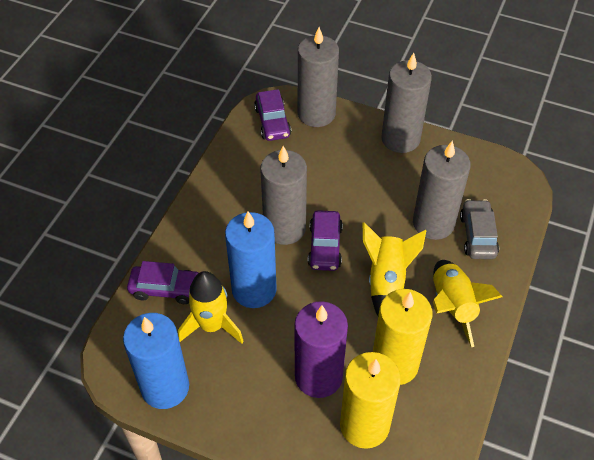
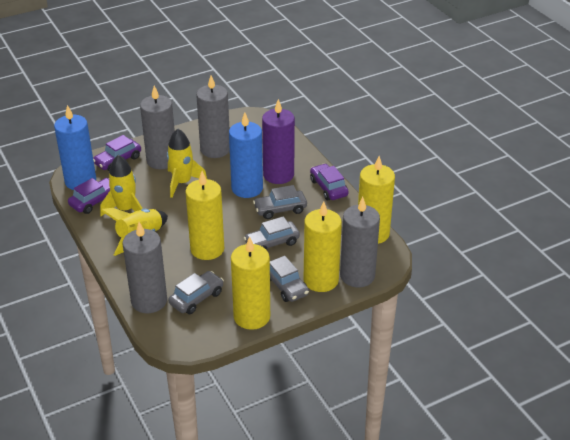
grey car: 1 -> 4
yellow candle: 2 -> 4

